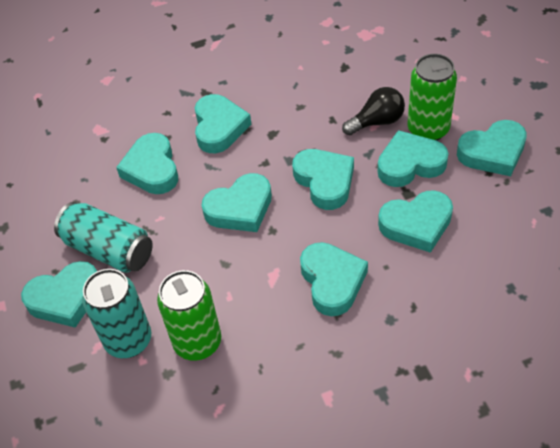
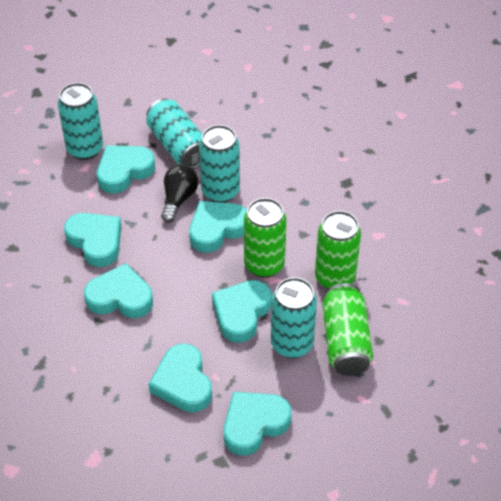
green can: 2 -> 3
turquoise can: 2 -> 4
turquoise heart: 9 -> 7

